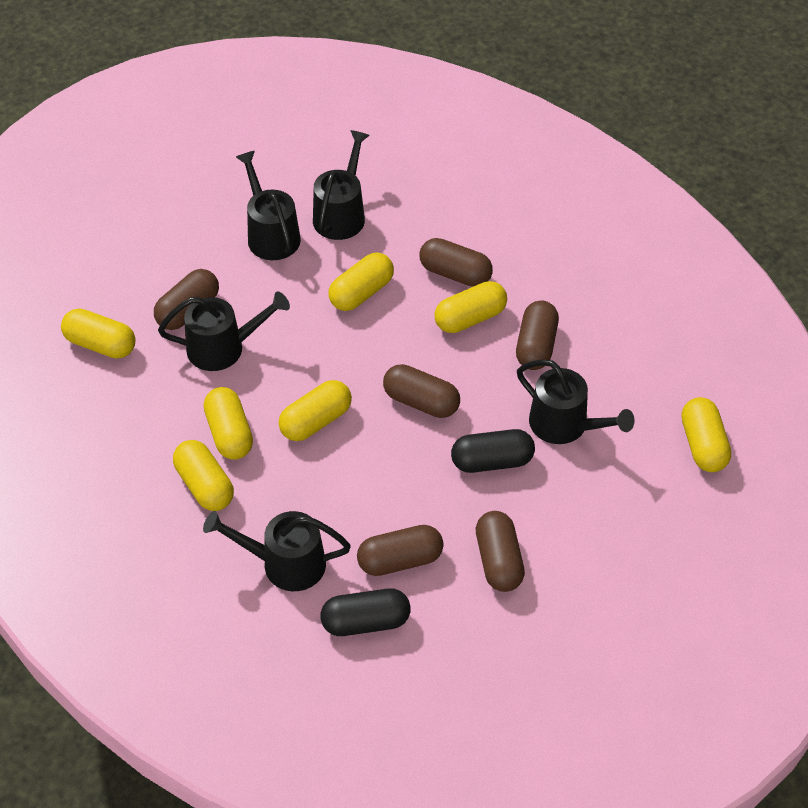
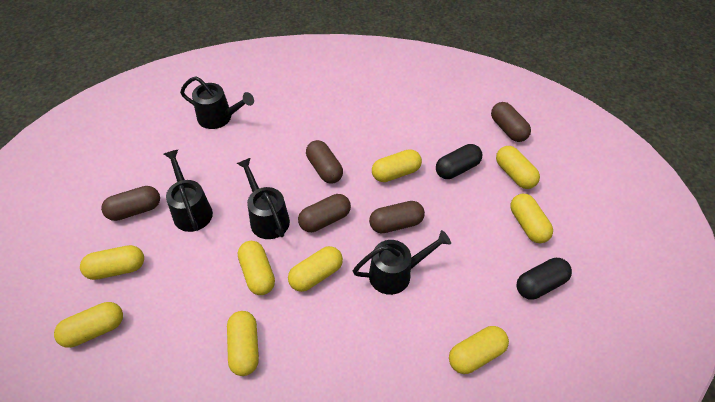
black watering can: 5 -> 4
brown capsule: 6 -> 5
yellow capsule: 7 -> 9

